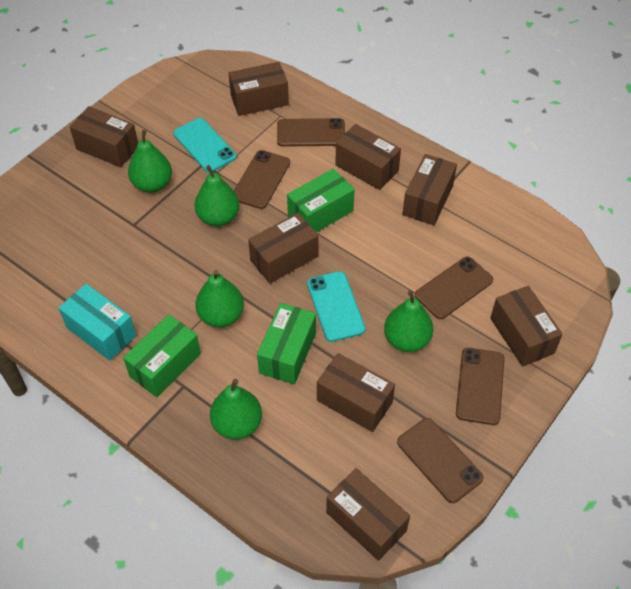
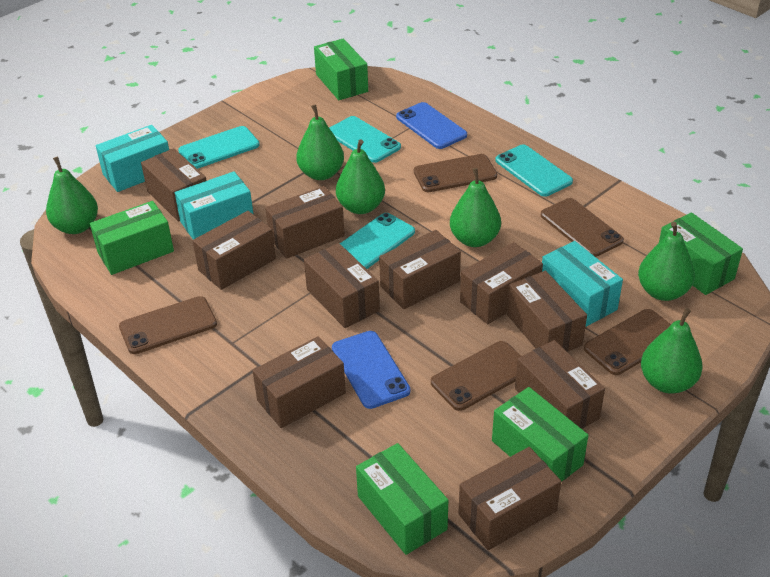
blue phone: 0 -> 2
brown box: 8 -> 10
green box: 3 -> 5
green pear: 5 -> 6
turquoise box: 1 -> 3
turquoise phone: 2 -> 4

